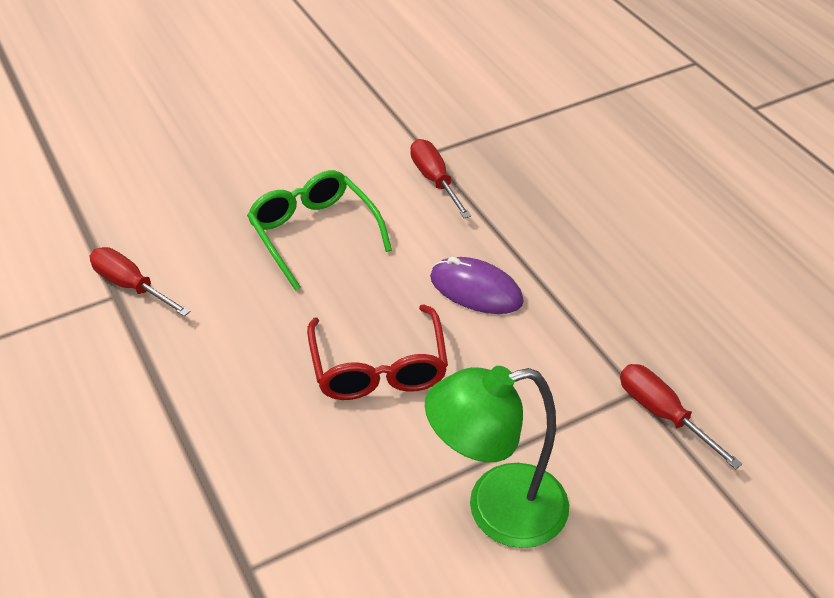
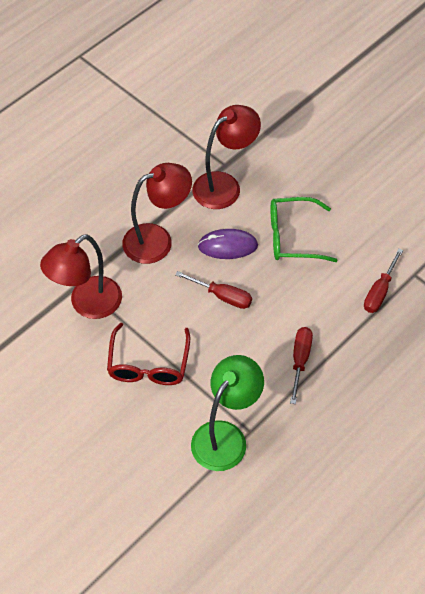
red lamp: 0 -> 3

